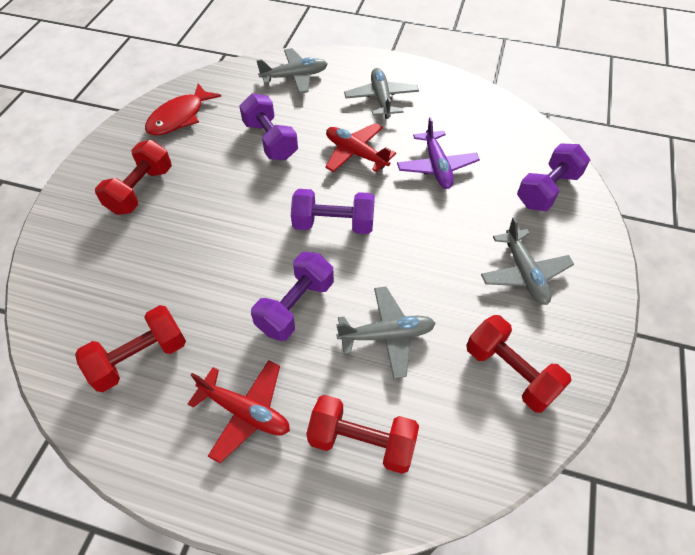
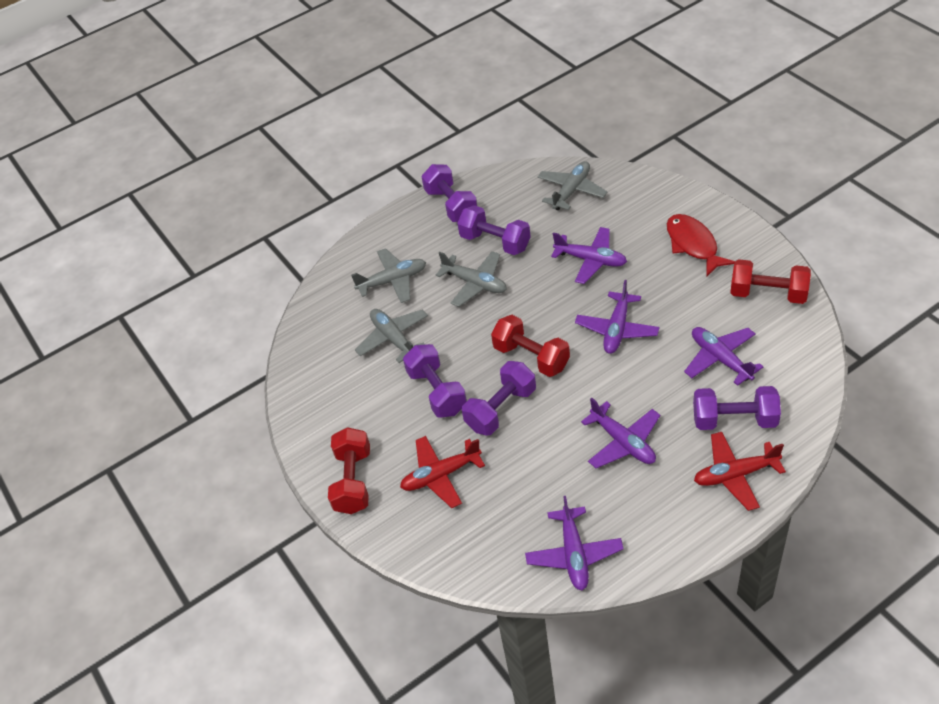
purple dumbbell: 4 -> 5
purple plane: 1 -> 5
red dumbbell: 4 -> 3

